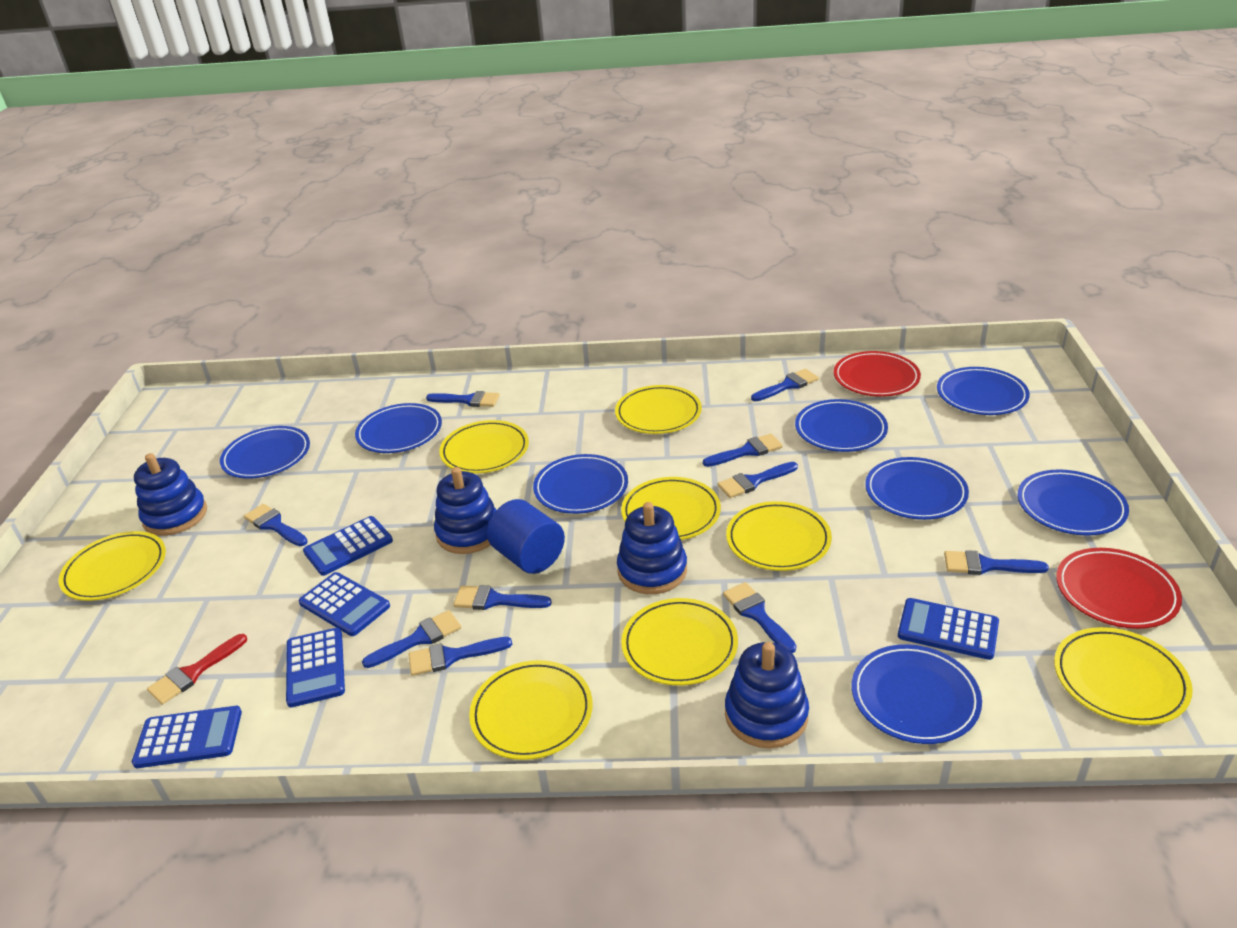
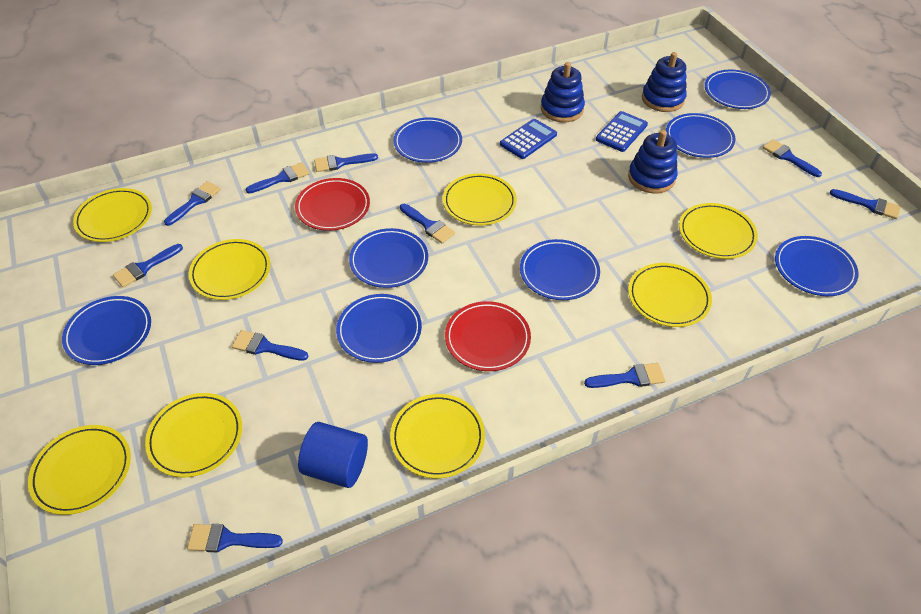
blue calculator: 5 -> 2
blue stacking toy: 4 -> 3
red brush: 1 -> 0

